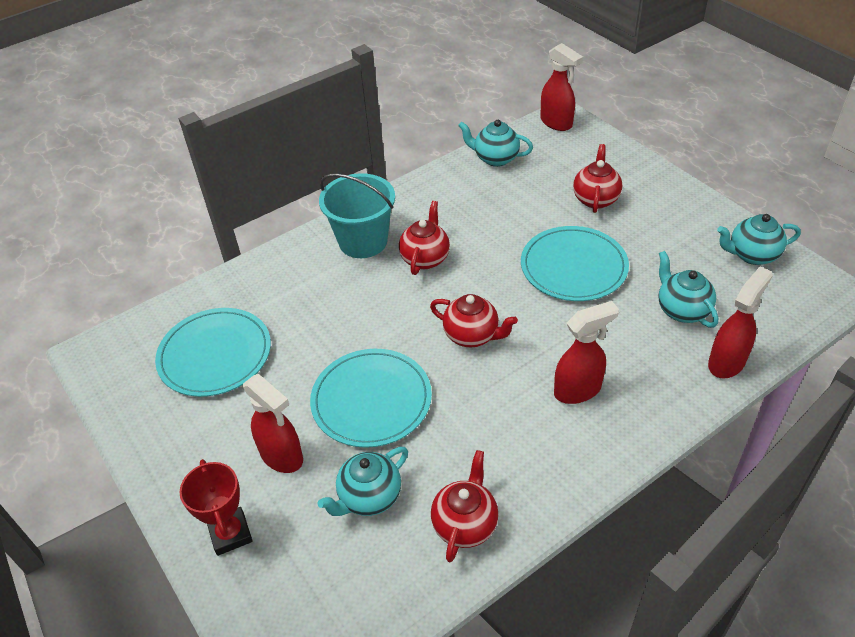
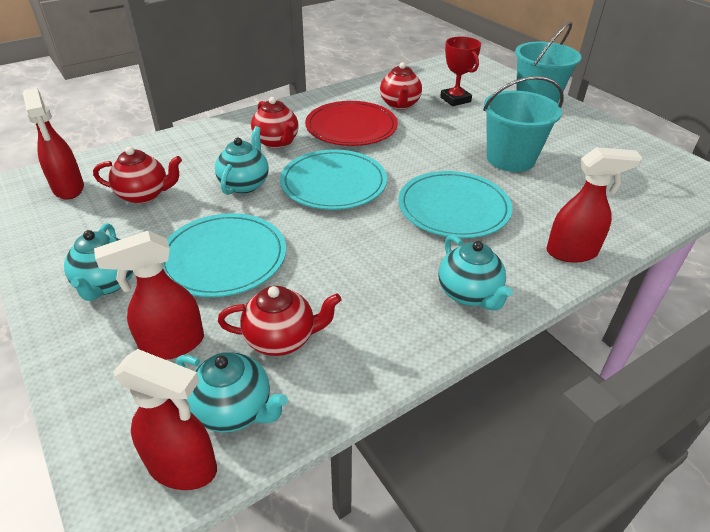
red plate: 0 -> 1
turquoise bucket: 1 -> 2

